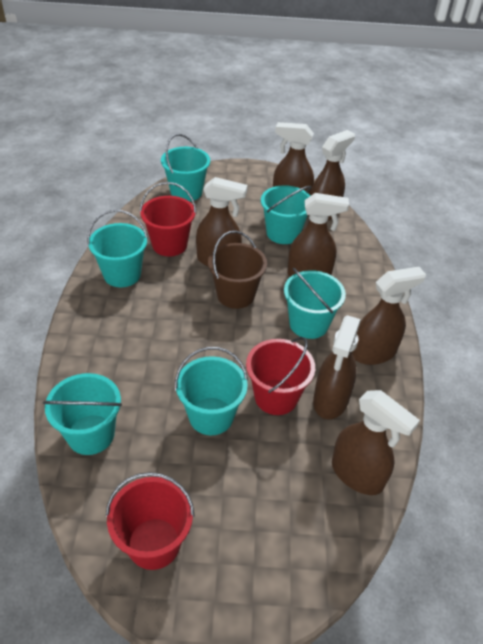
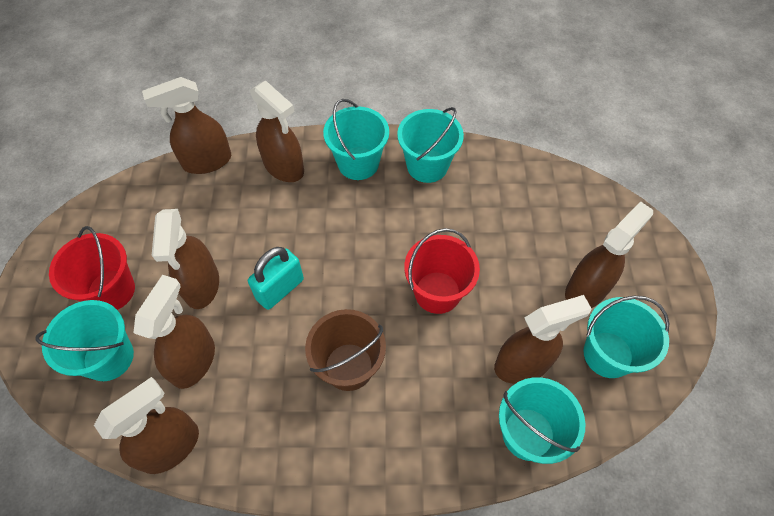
red bucket: 3 -> 2
turquoise bucket: 6 -> 5
turquoise padlock: 0 -> 1

